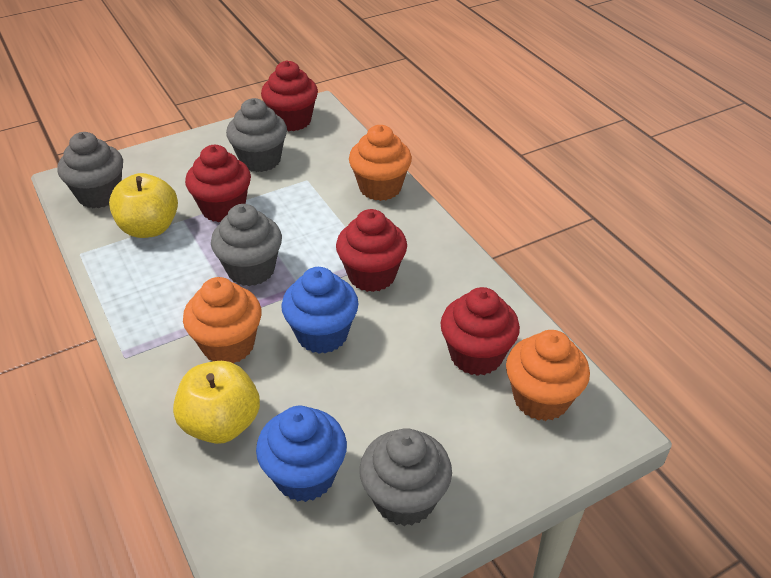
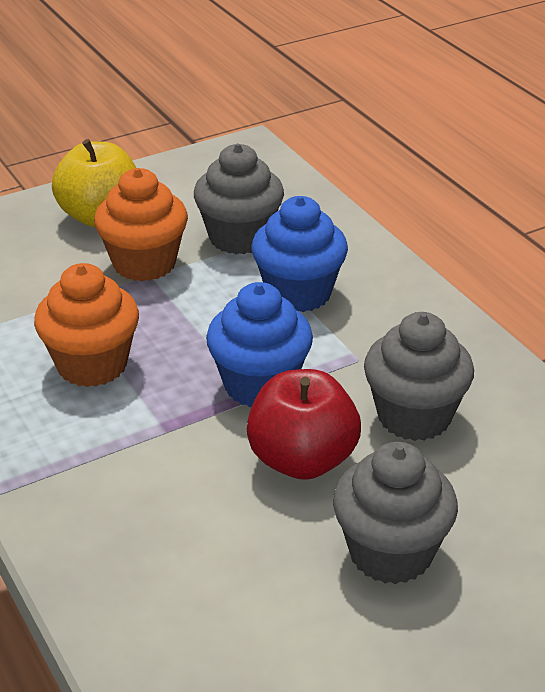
grey cupcake: 4 -> 3
orange cupcake: 3 -> 2
red apple: 0 -> 1
red cupcake: 4 -> 0
yellow apple: 2 -> 1

